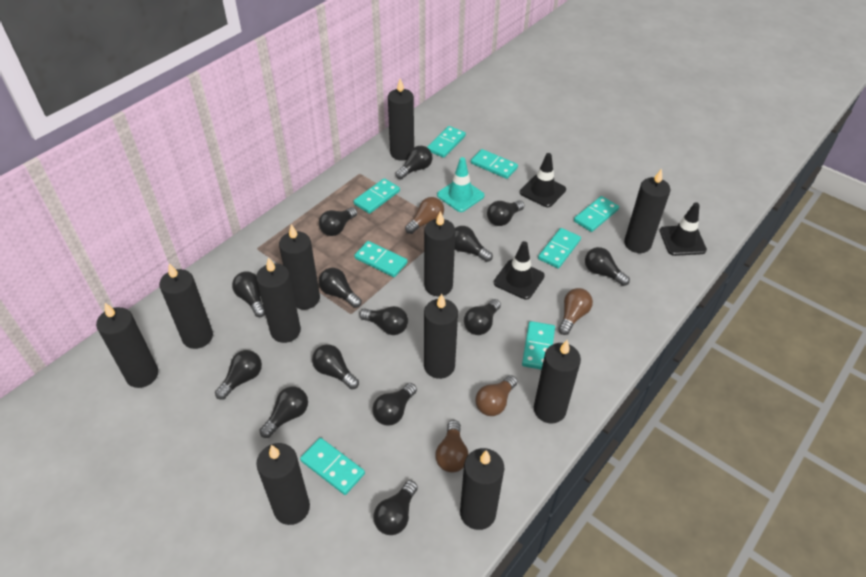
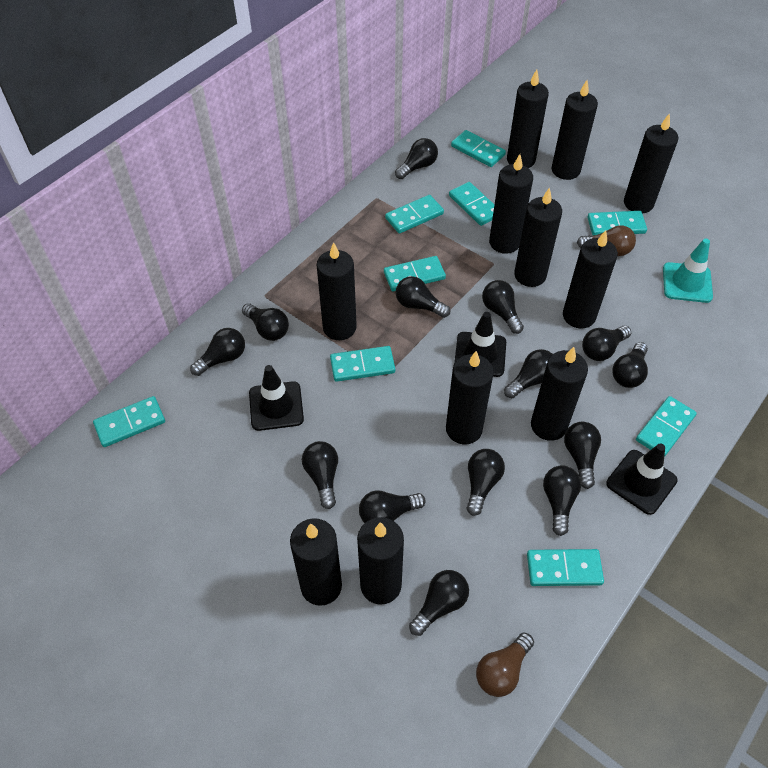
brown light bulb: 4 -> 2
turquoise domino: 8 -> 9

